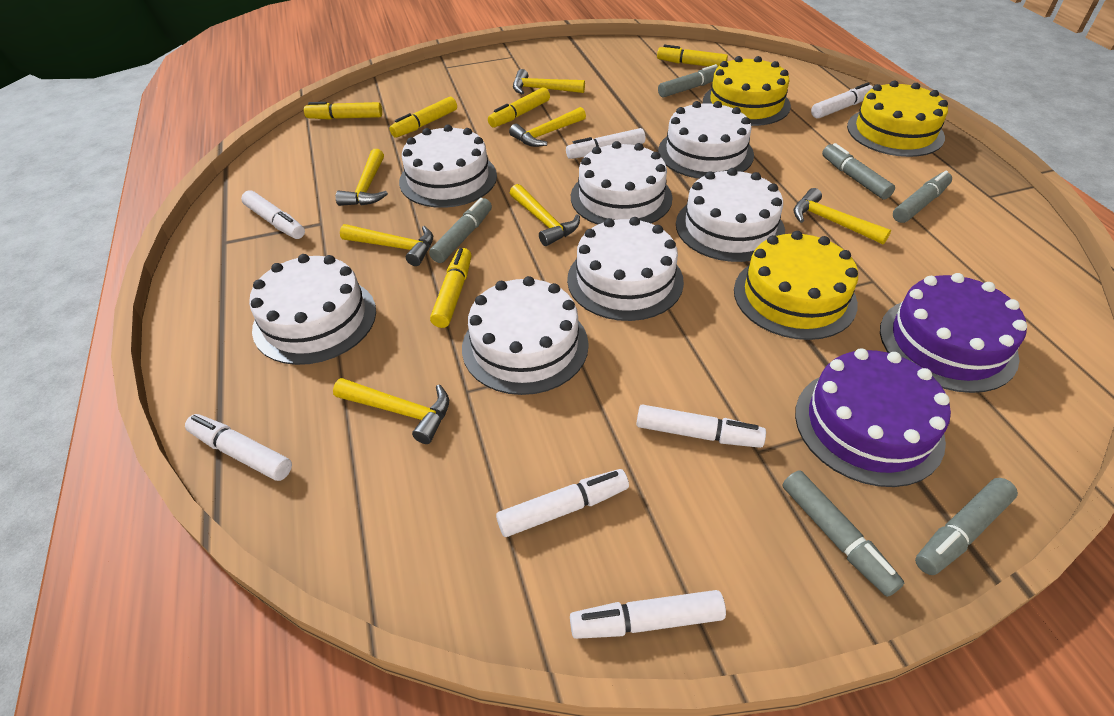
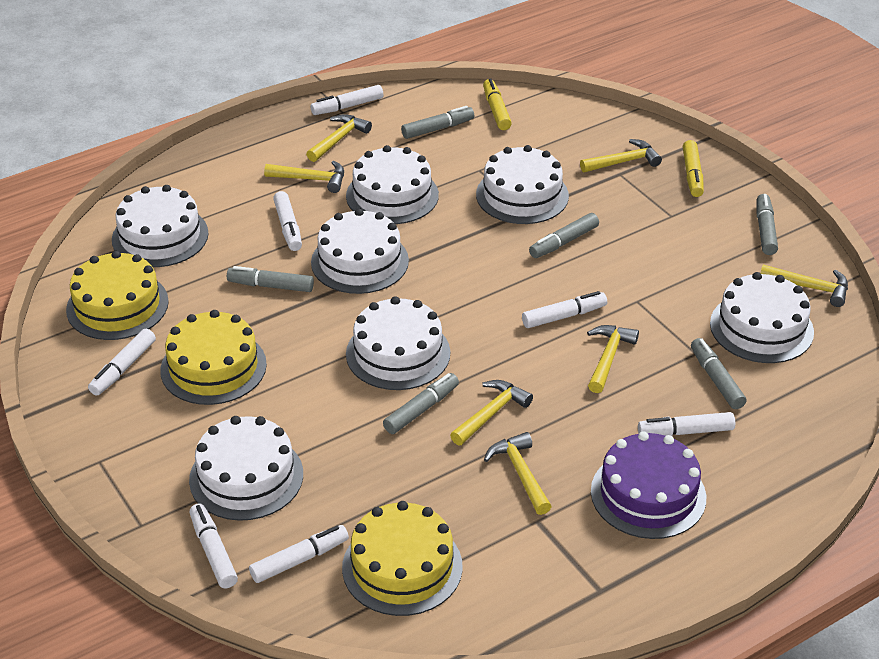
purple cake: 2 -> 1
yellow marker: 5 -> 2

